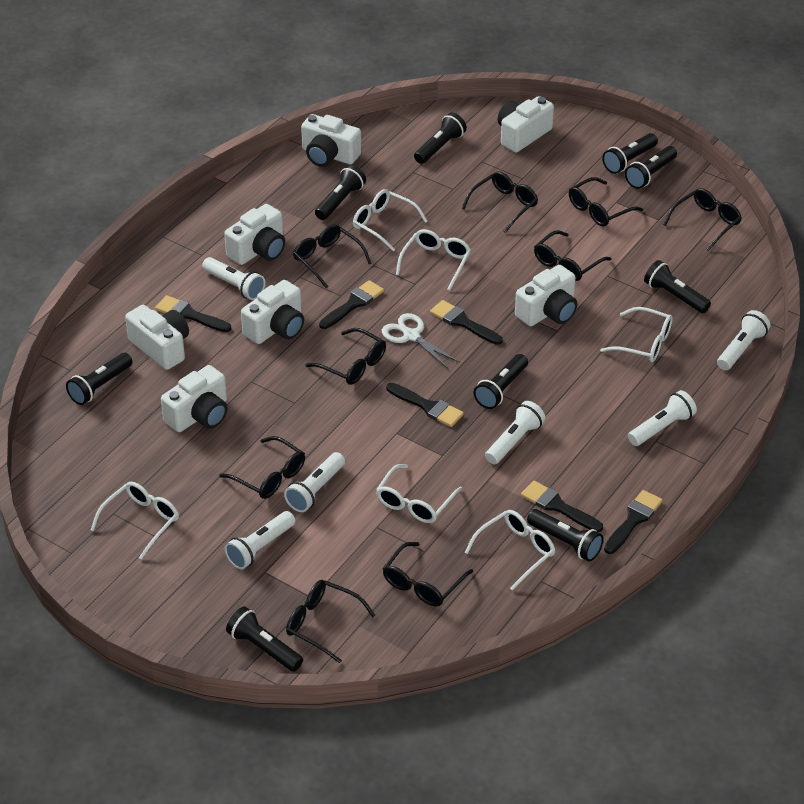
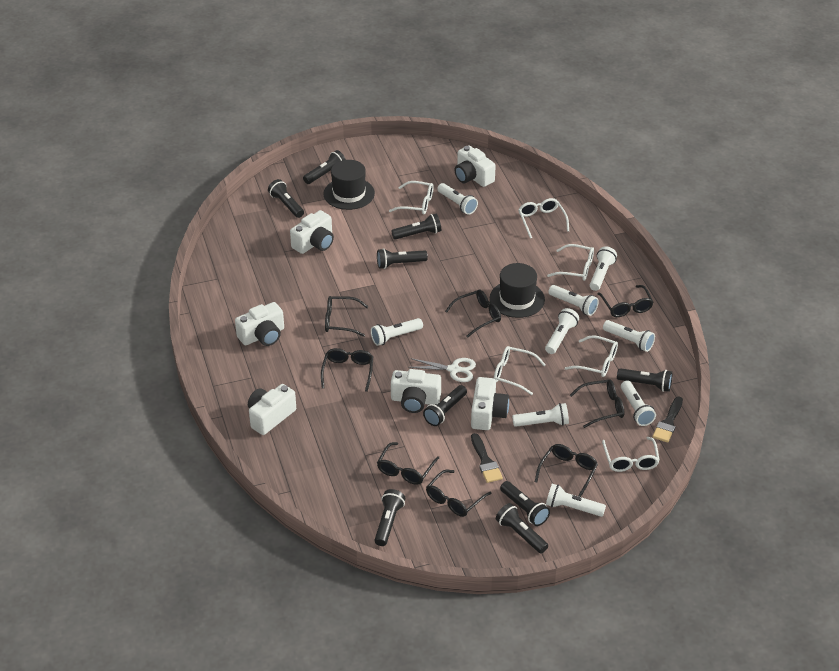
black brush: 6 -> 2
black glasses: 9 -> 8
black hat: 0 -> 2
white camera: 7 -> 6
white flashlight: 6 -> 9

